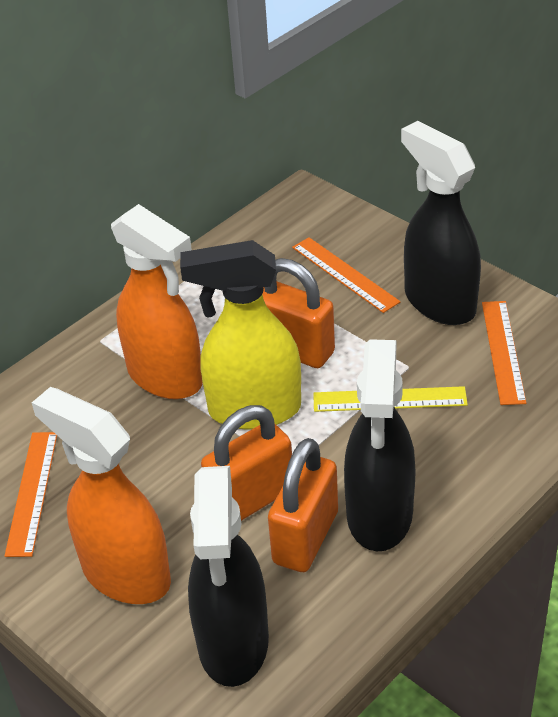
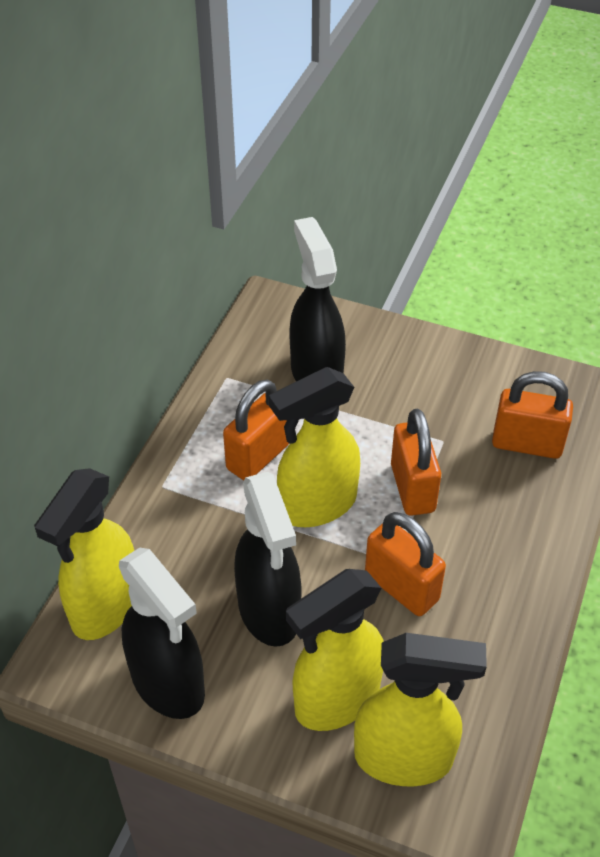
orange padlock: 3 -> 4
orange ruler: 3 -> 0
orange spray bottle: 2 -> 0
yellow ruler: 1 -> 0
yellow spray bottle: 1 -> 4

